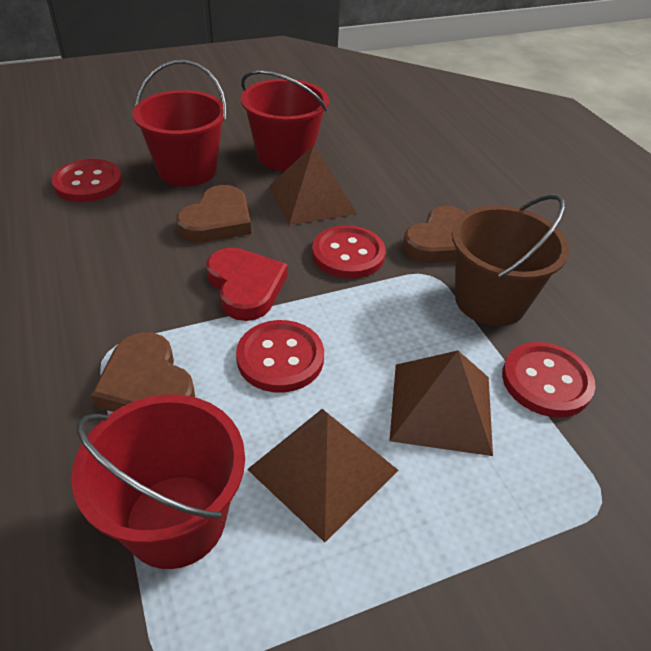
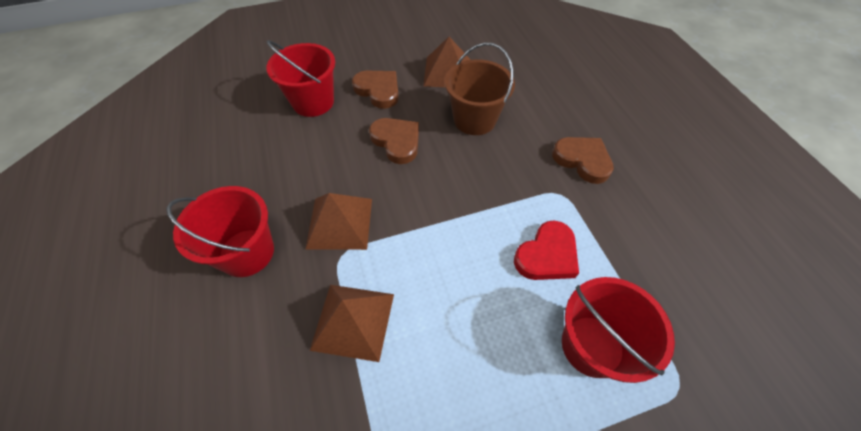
red button: 4 -> 0

